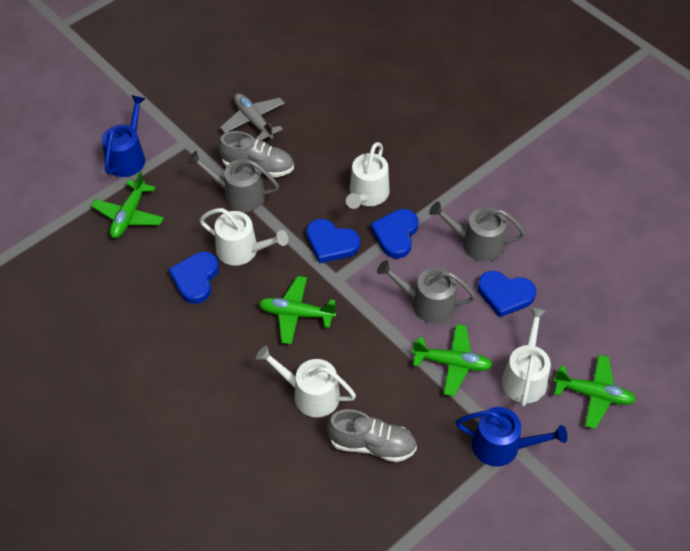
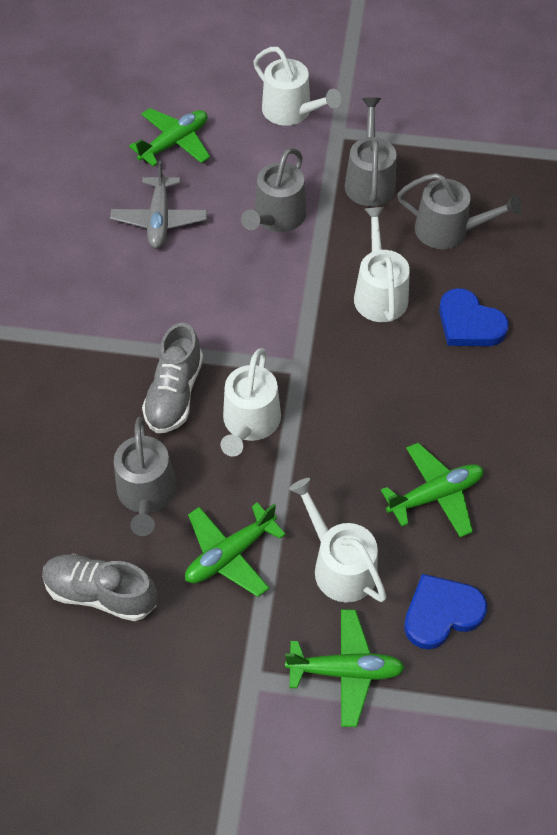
blue heart: 4 -> 2
blue watering can: 2 -> 0
grey watering can: 3 -> 4

